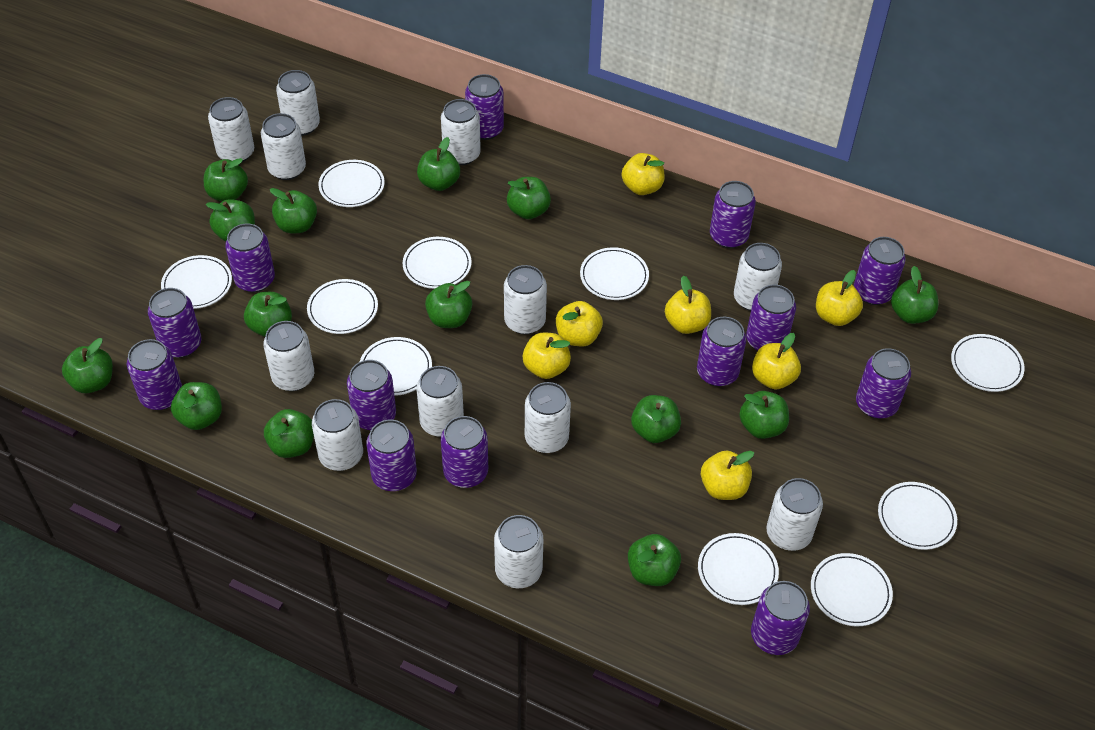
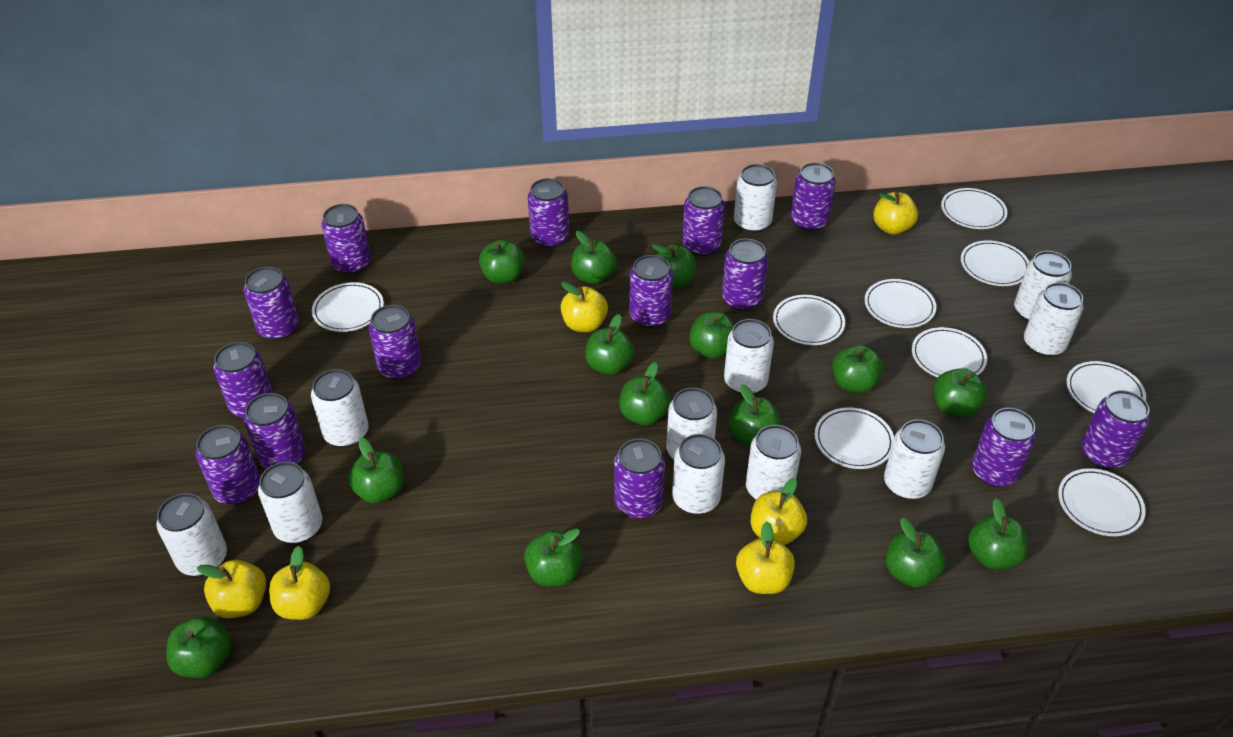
purple can: 13 -> 14
white can: 12 -> 11
white plate: 10 -> 9
yellow apple: 7 -> 6

